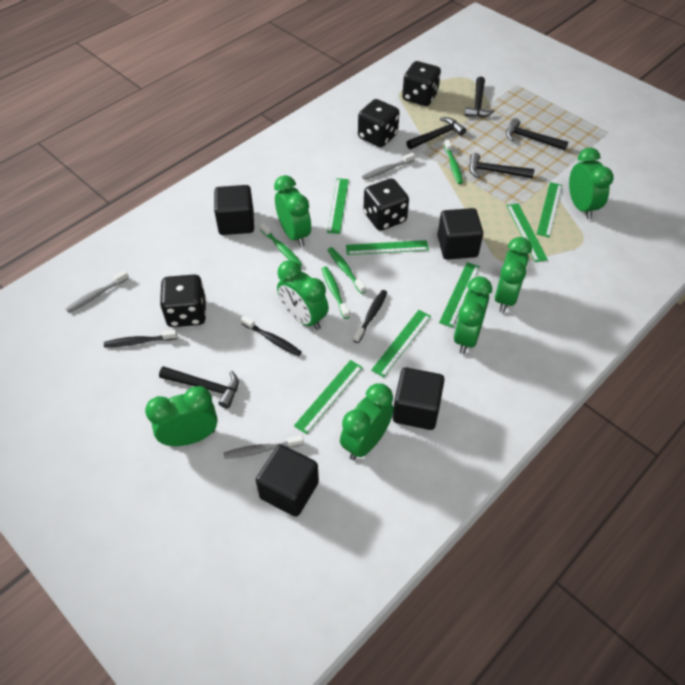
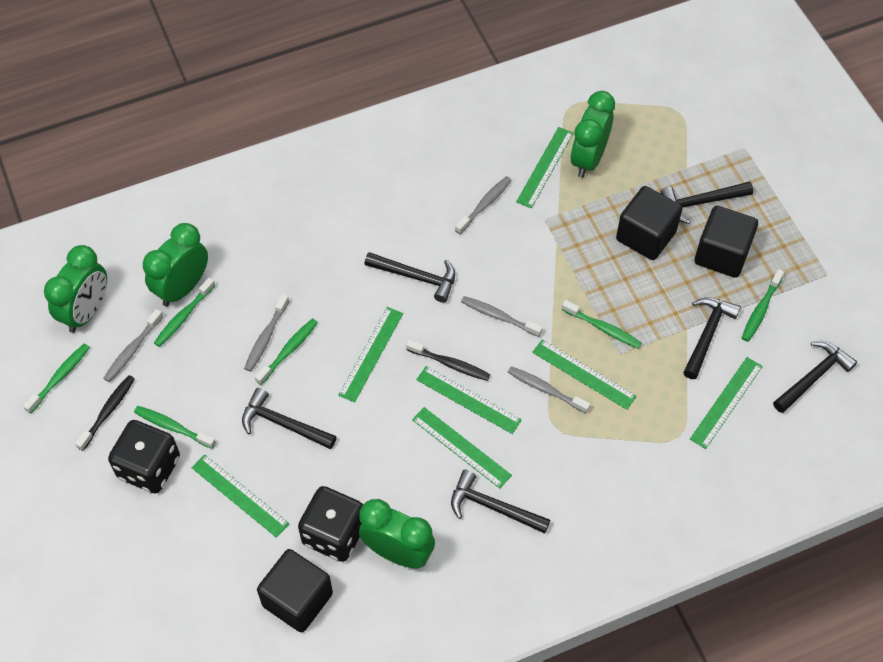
black cube: 4 -> 3
black dice: 4 -> 2
black hammer: 5 -> 6
black toothbrush: 3 -> 2
green clock: 7 -> 4
green toothbrush: 4 -> 6
grey toothbrush: 3 -> 5

